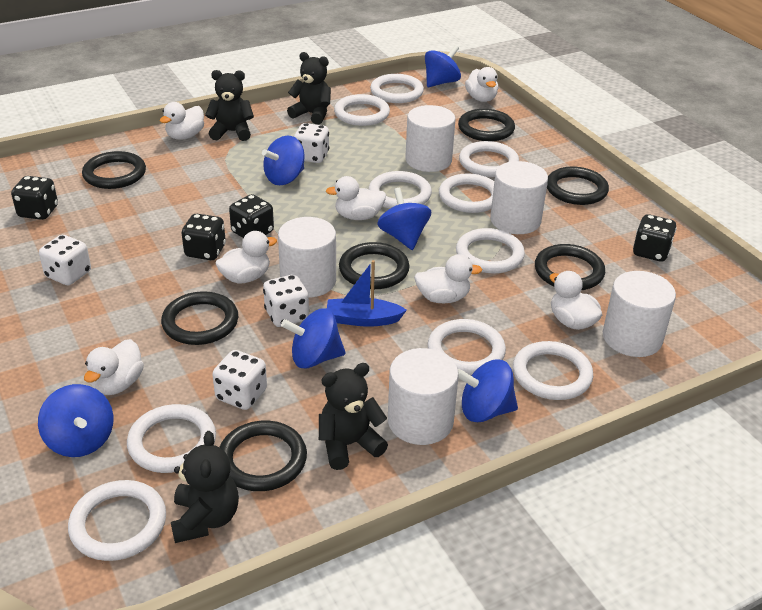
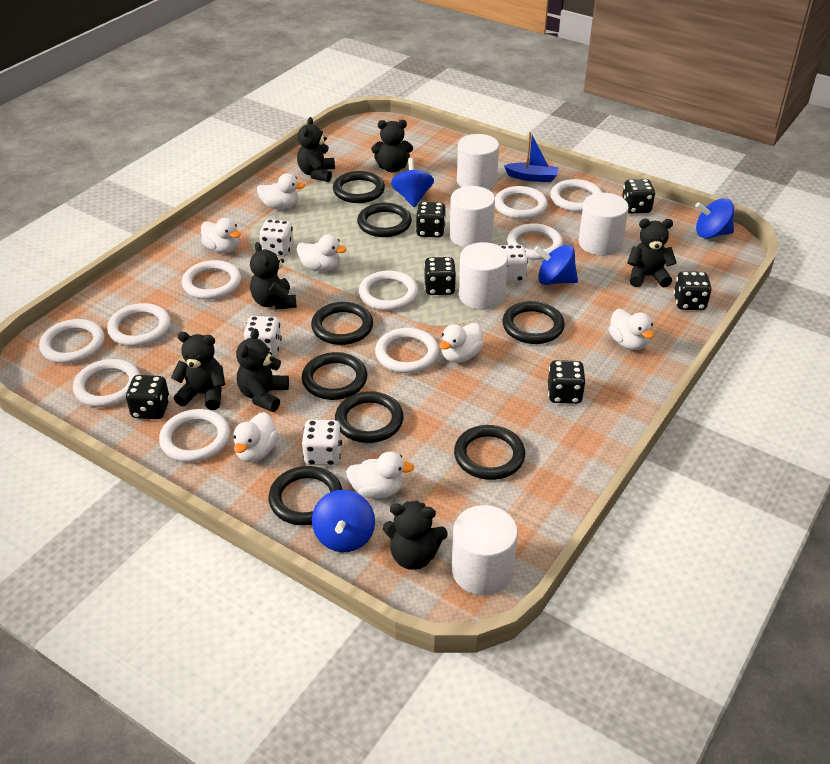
black dice: 4 -> 6
black ring: 7 -> 8
black teddy bear: 4 -> 7
blue spinning top: 6 -> 4

